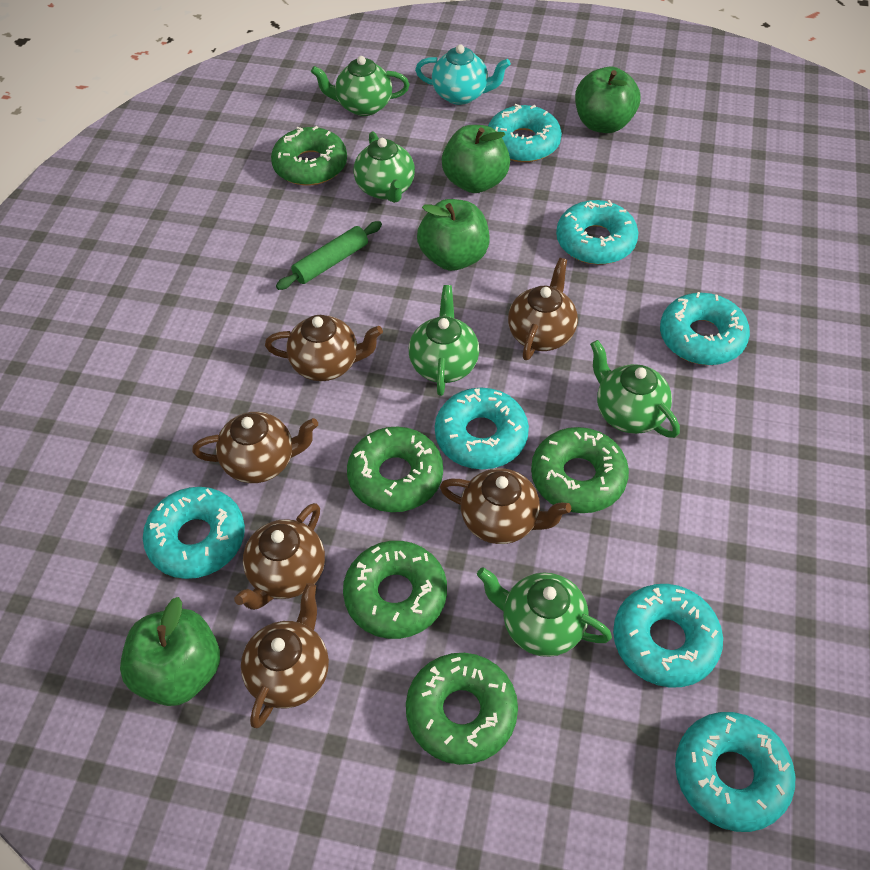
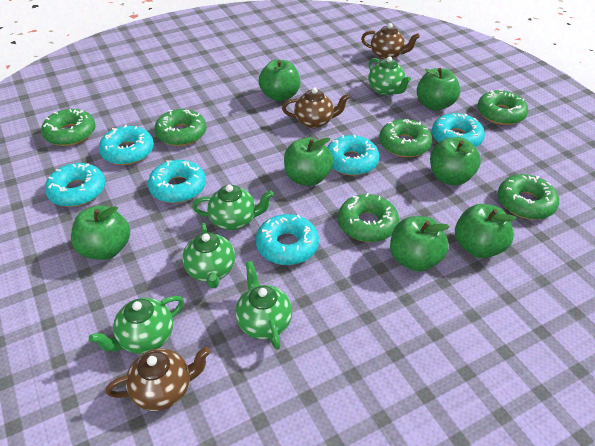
brown teapot: 6 -> 3
green apple: 4 -> 7
green donut: 5 -> 6
green rolling pin: 1 -> 0
turquoise donut: 7 -> 6
turquoise teapot: 1 -> 0

